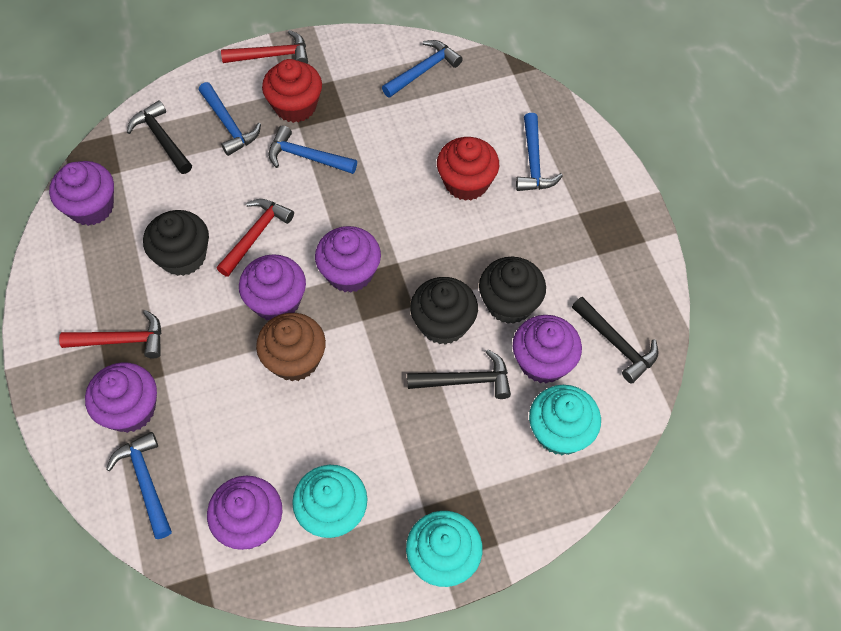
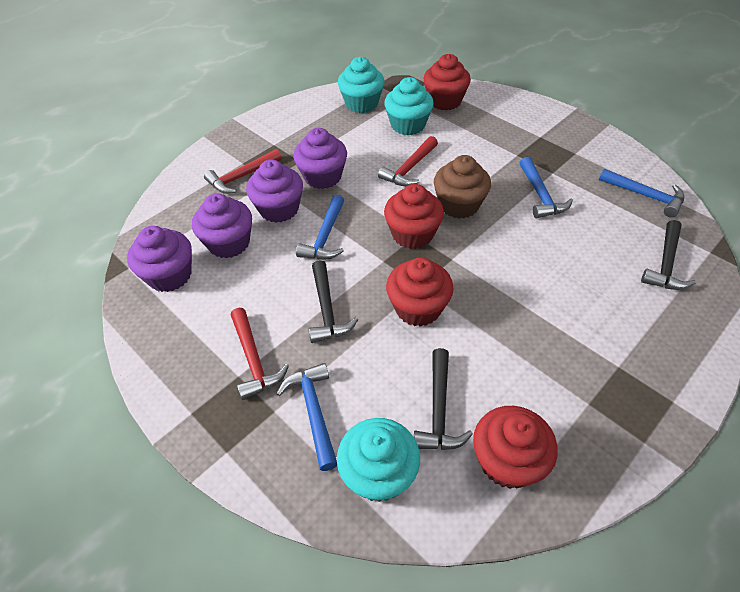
black cupcake: 3 -> 0
blue hammer: 5 -> 4
purple cupcake: 6 -> 4
red cupcake: 2 -> 4

